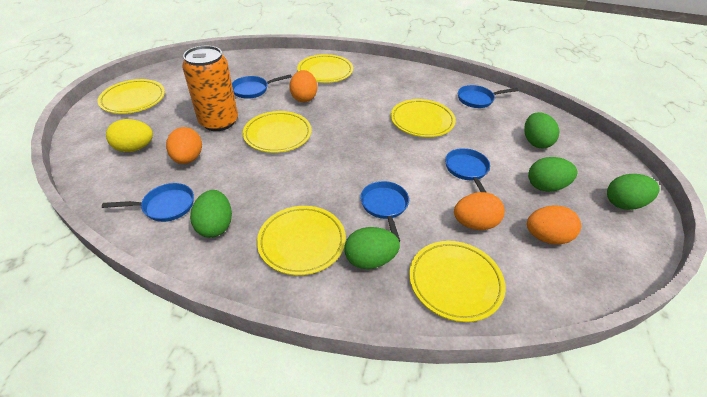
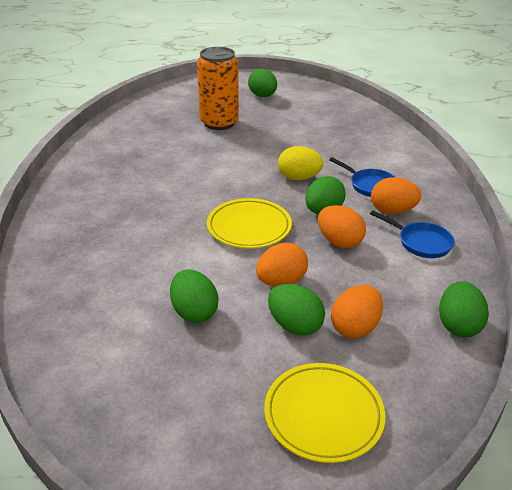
blue pan: 5 -> 2
yellow plate: 6 -> 2

